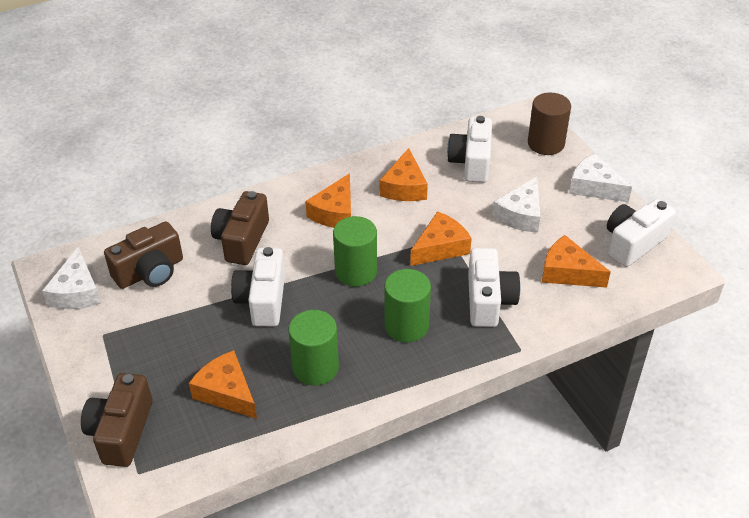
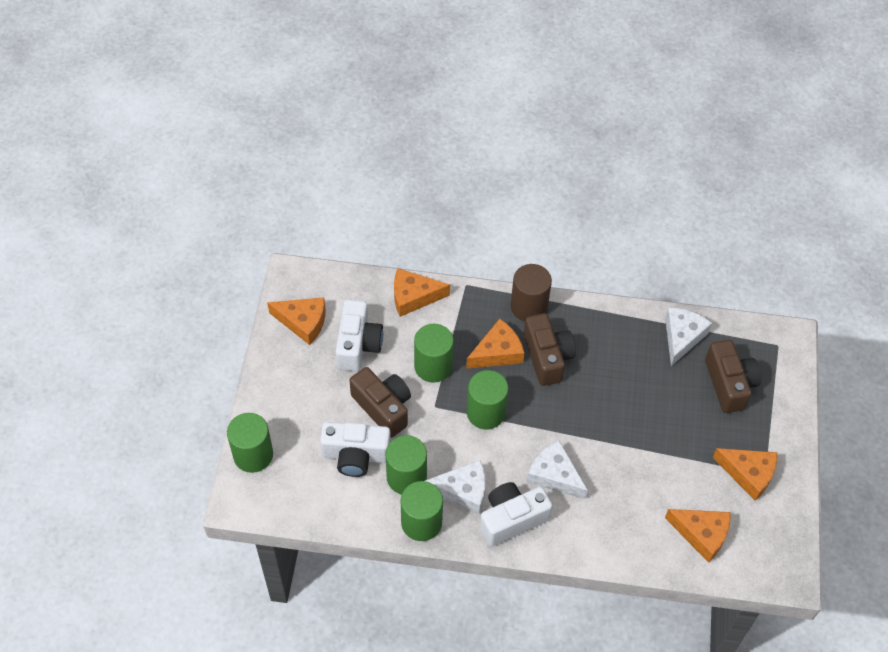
green cylinder: 3 -> 5
white camera: 4 -> 3

